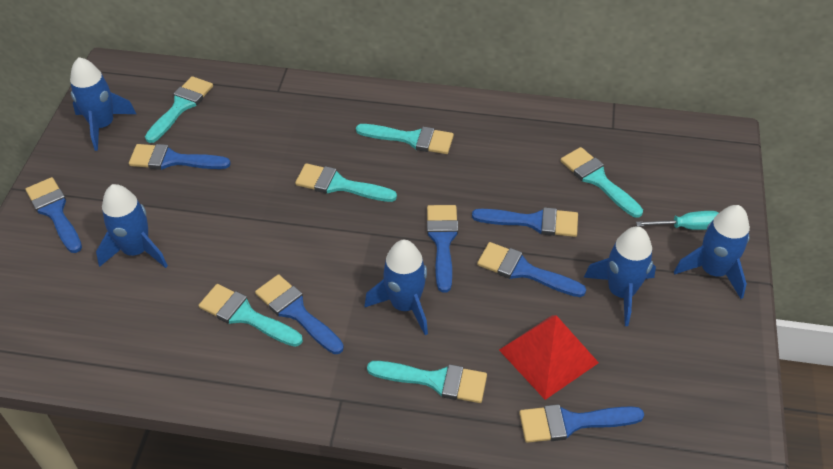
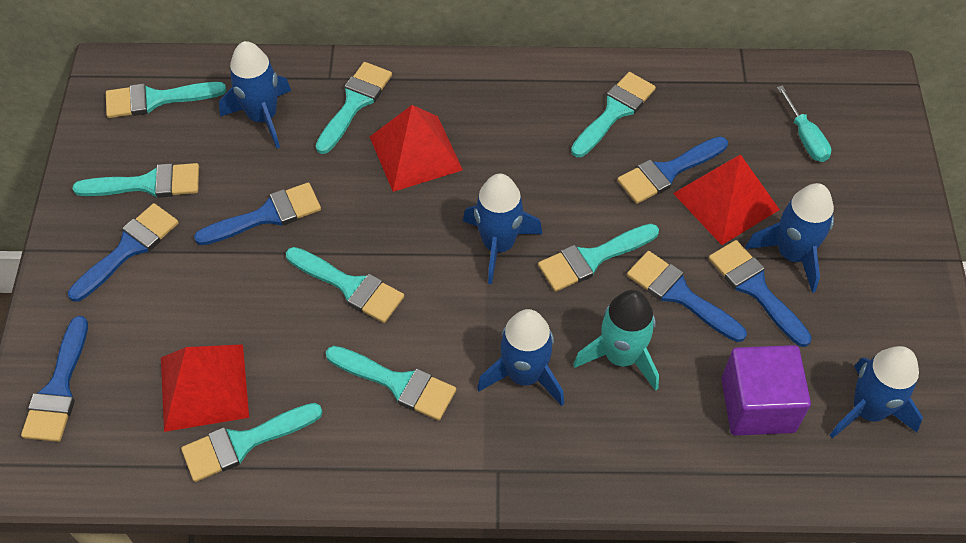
blue brush: 7 -> 6
purple cube: 0 -> 1
red pyramid: 1 -> 3
turquoise brush: 6 -> 8
turquoise rocket: 0 -> 1

